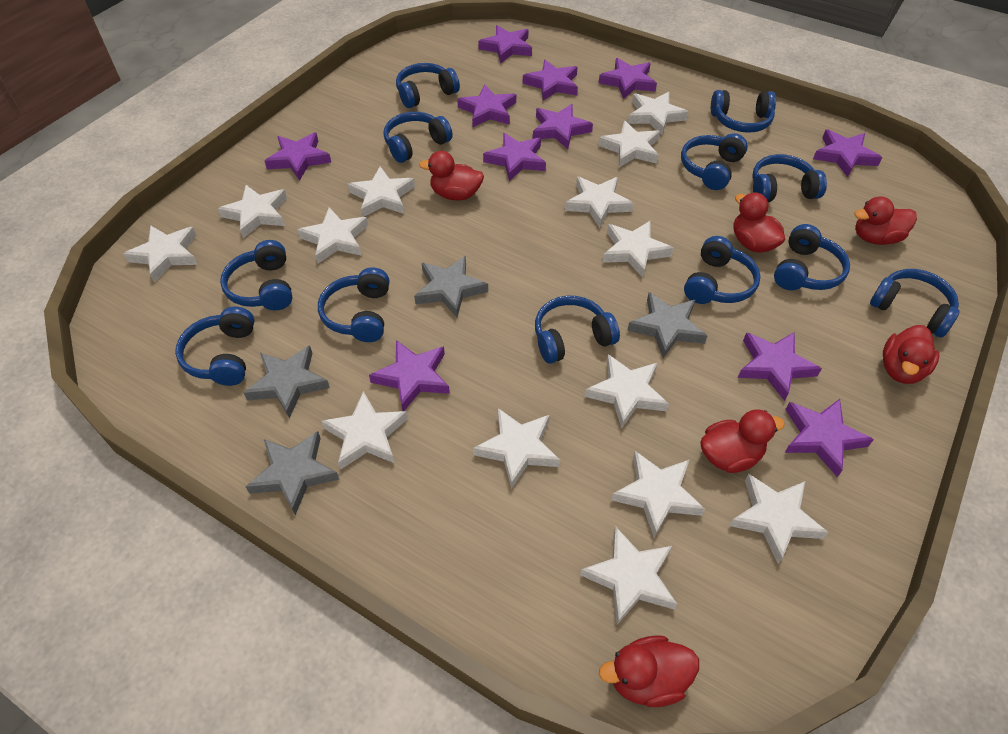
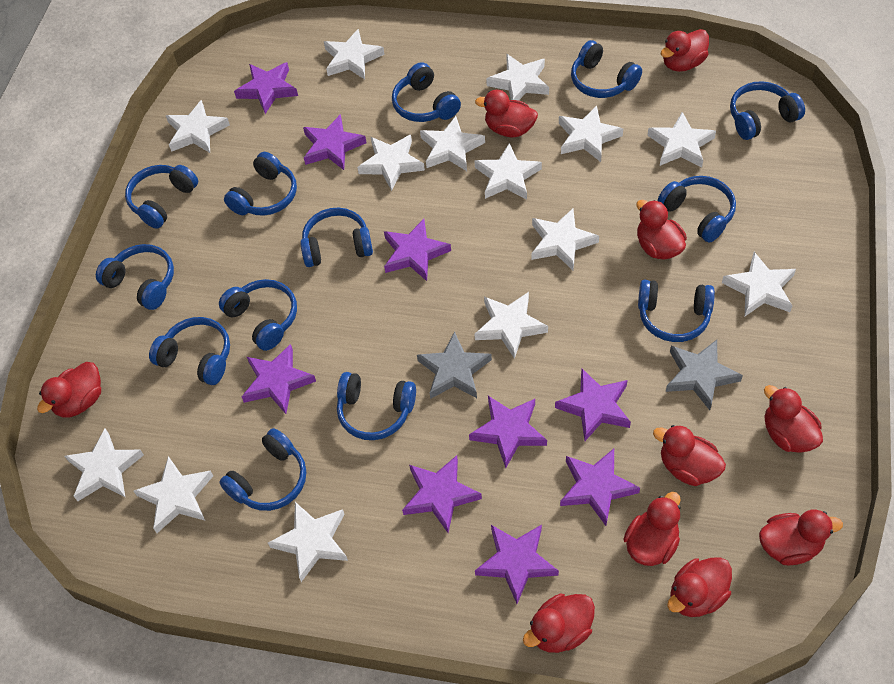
blue headphones: 12 -> 13
grey star: 4 -> 2
purple star: 11 -> 9
red duck: 6 -> 10

